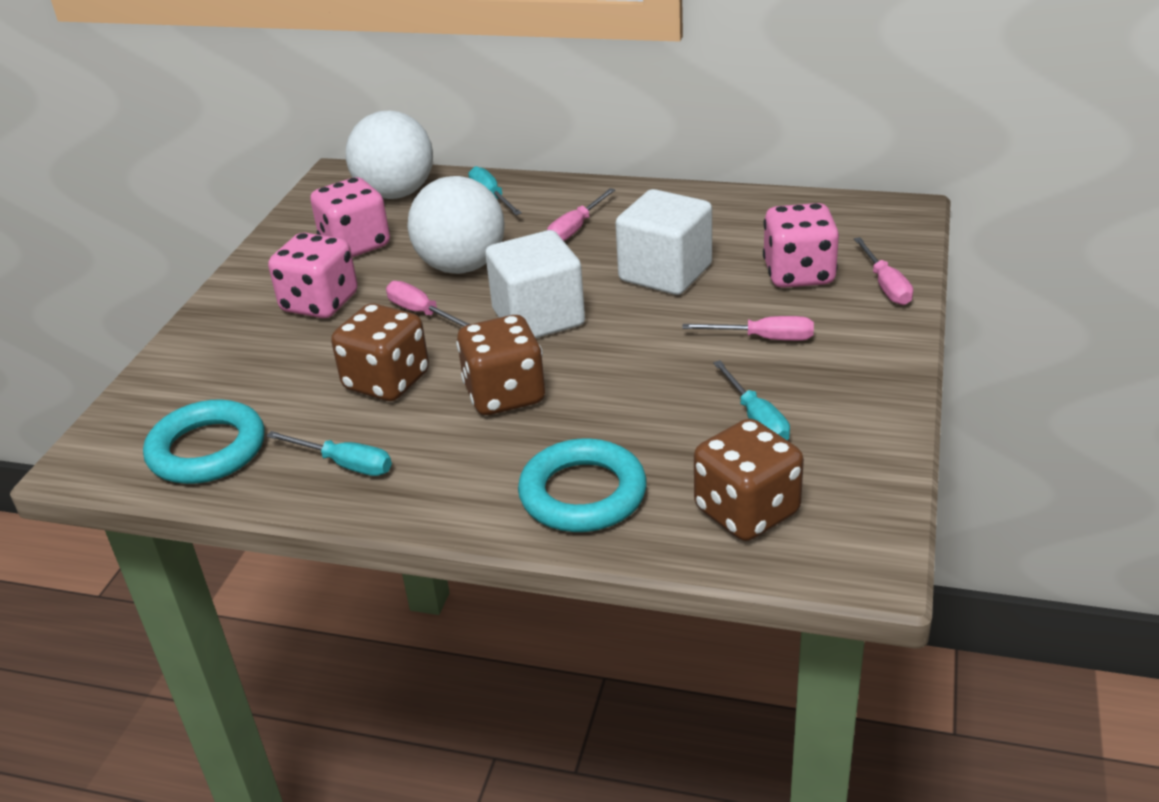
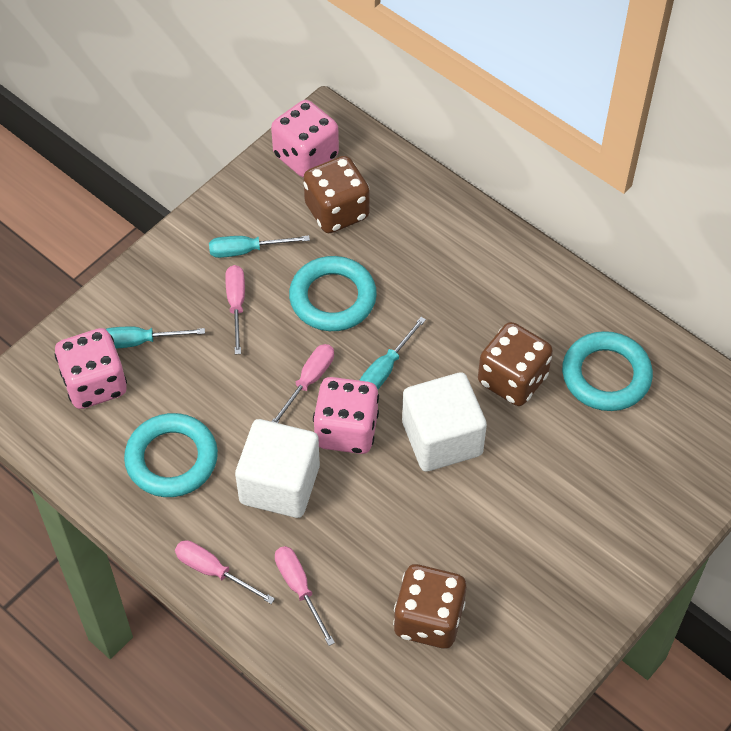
turquoise ring: 2 -> 3
white ball: 2 -> 0

